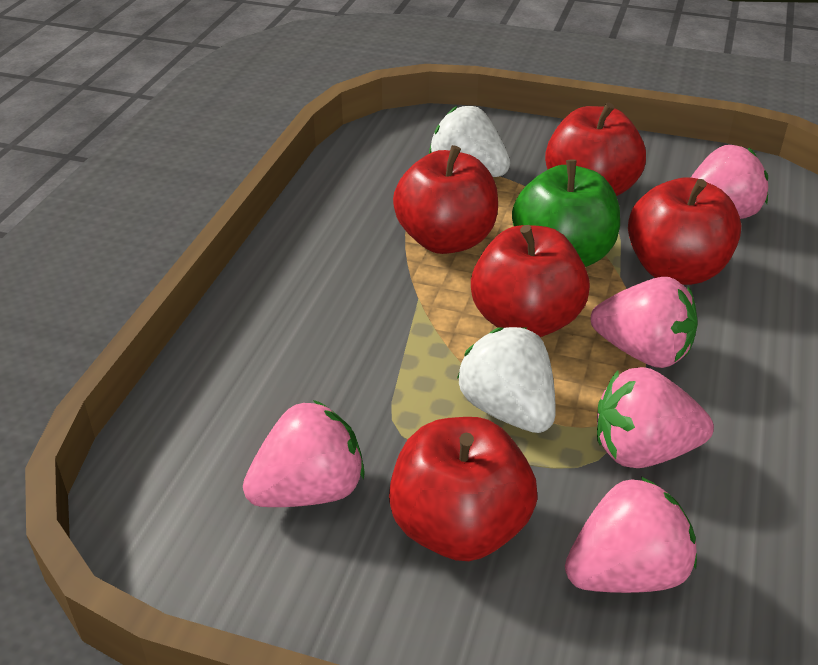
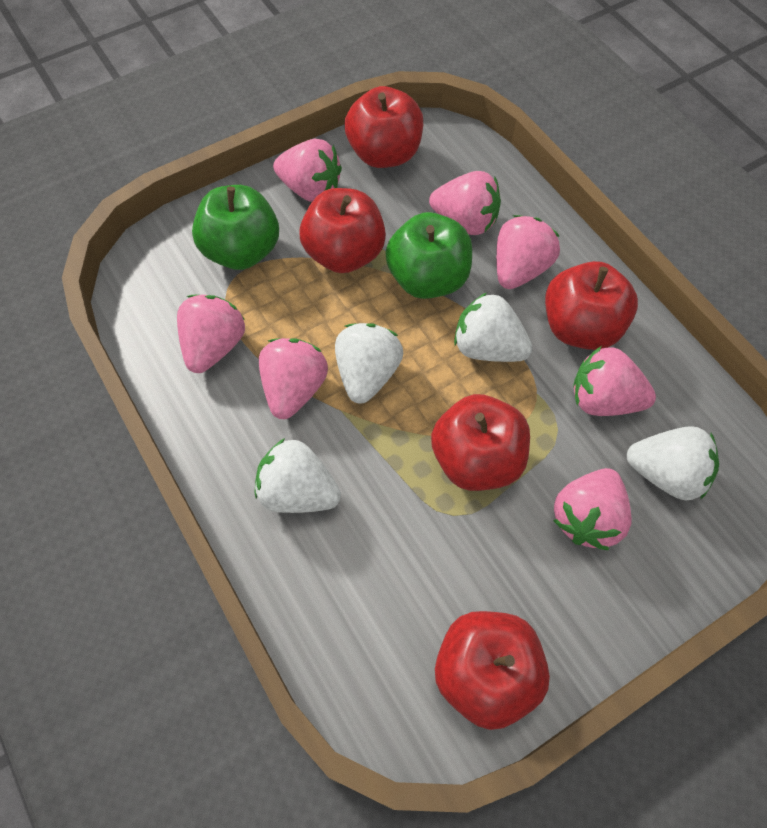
green apple: 1 -> 2
pink strawberry: 5 -> 7
white strawberry: 2 -> 4

